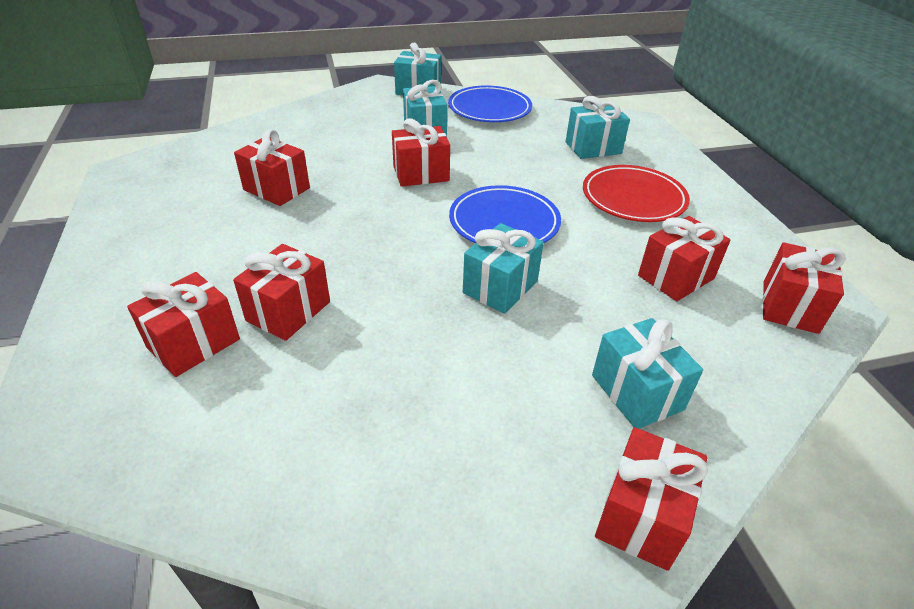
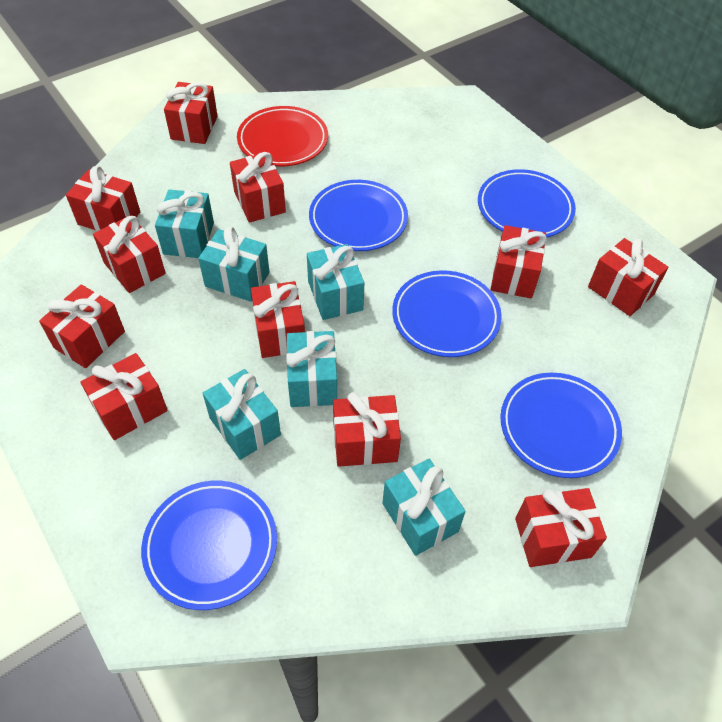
blue plate: 2 -> 5
red gift: 7 -> 11
turquoise gift: 5 -> 6

